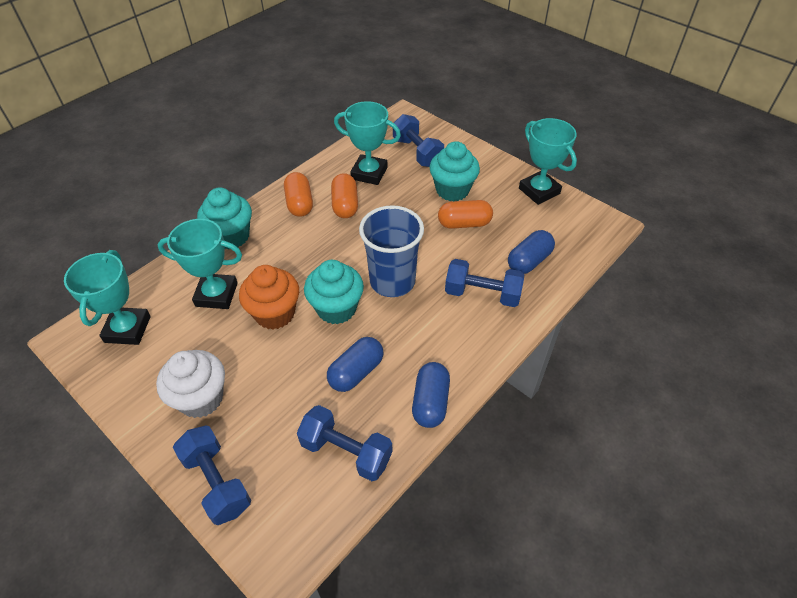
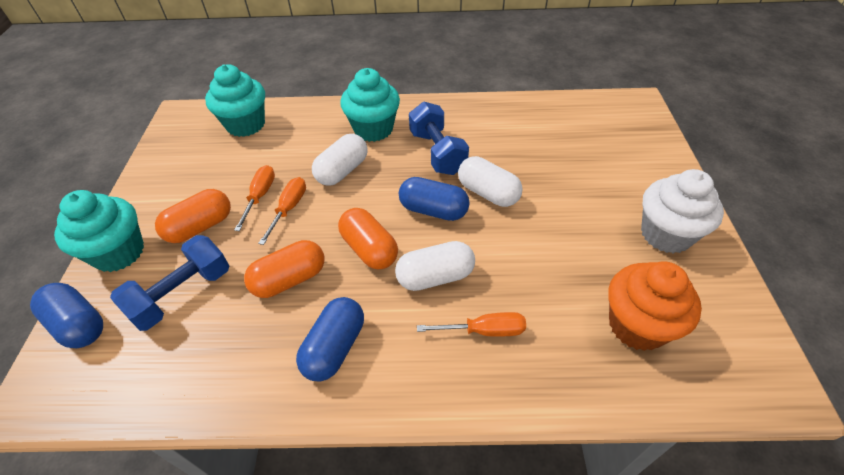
blue cup: 1 -> 0
blue dumbbell: 4 -> 2
orange screwdriver: 0 -> 3
turquoise trophy: 4 -> 0
white capsule: 0 -> 3

